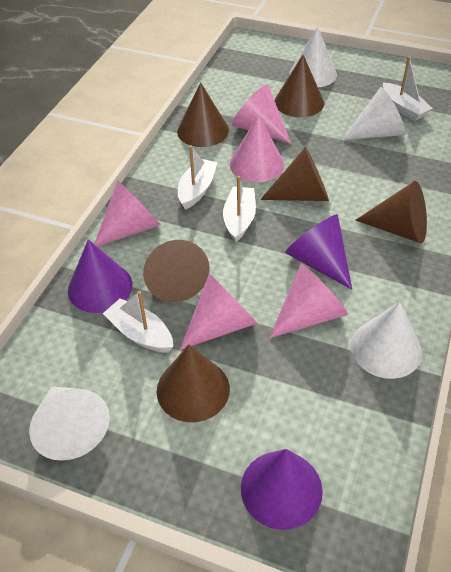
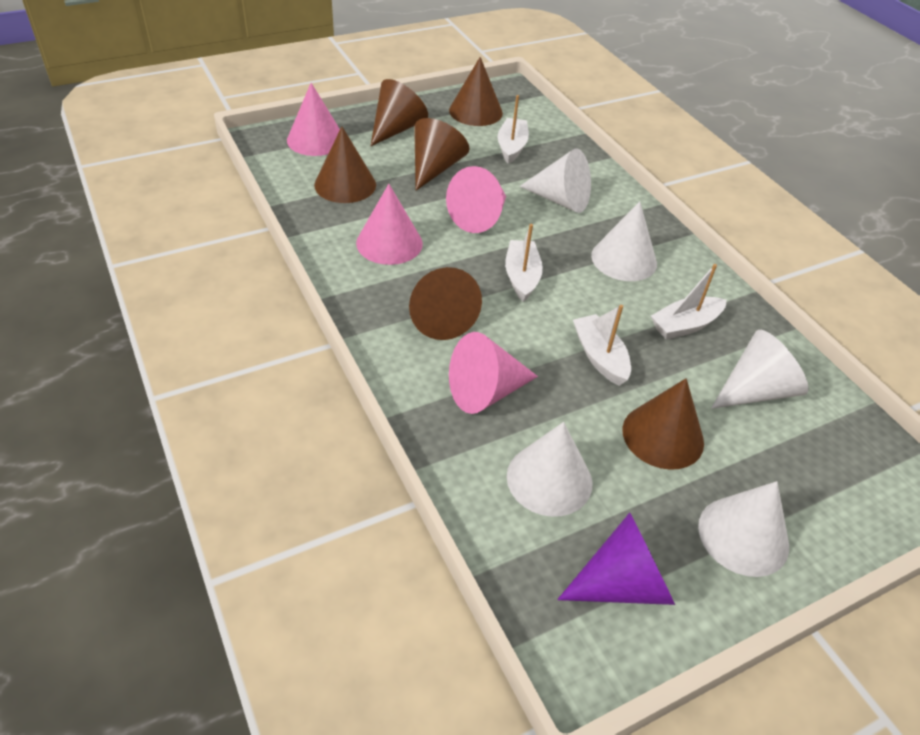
pink cone: 5 -> 4
purple cone: 3 -> 1
white cone: 4 -> 5

